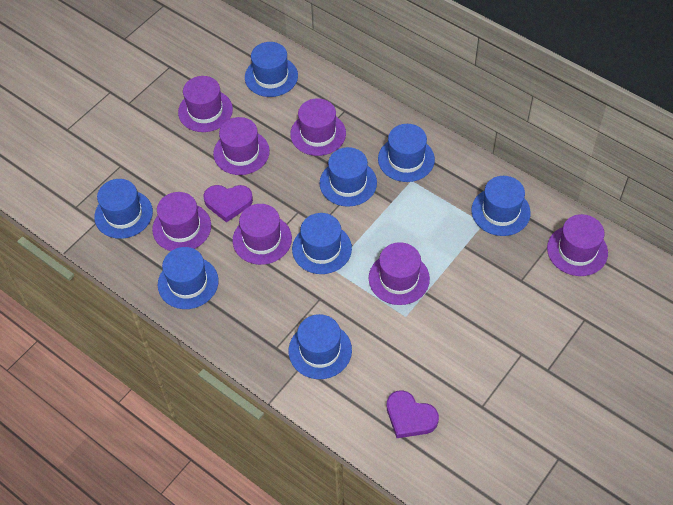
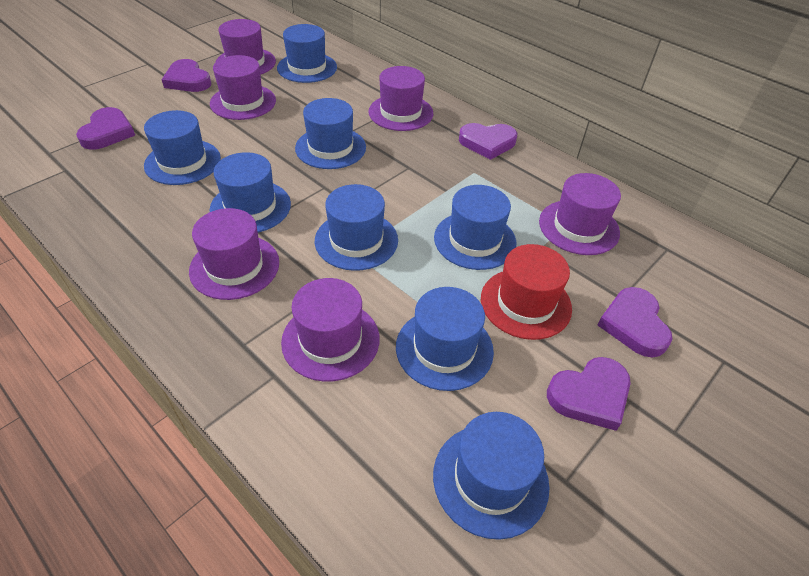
purple hat: 7 -> 6
purple heart: 2 -> 5
red hat: 0 -> 1

